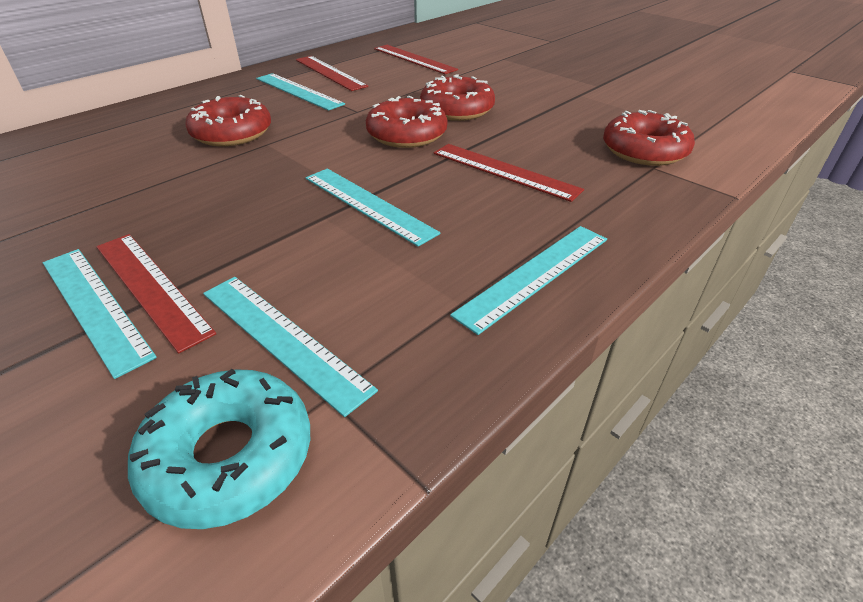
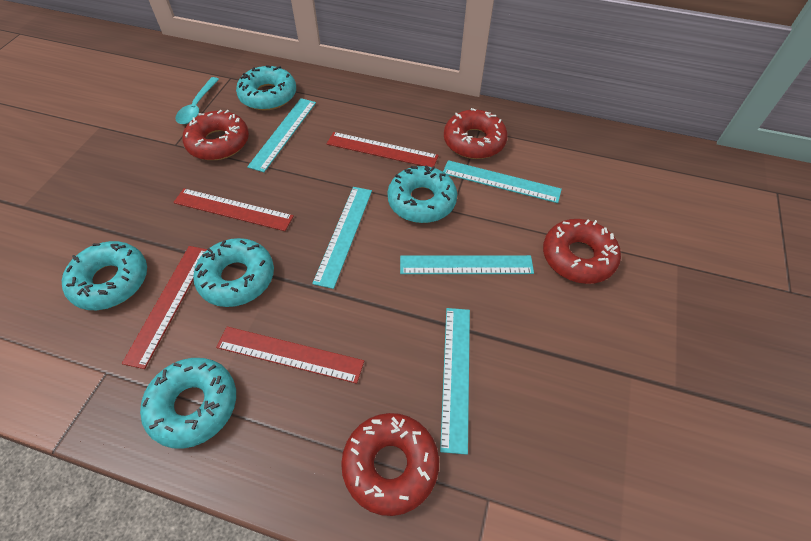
turquoise donut: 1 -> 5
turquoise spoon: 0 -> 1

